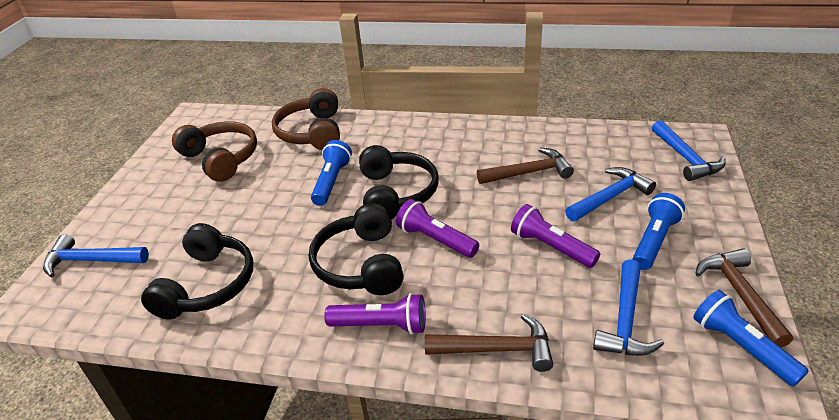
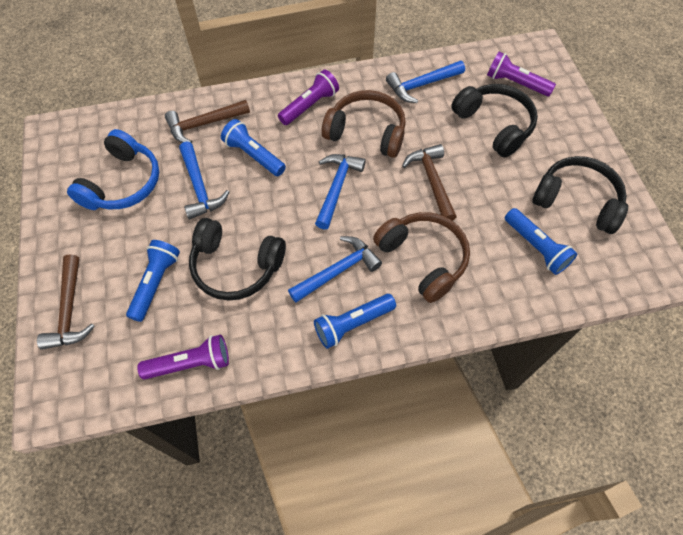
blue flashlight: 3 -> 4
blue headphones: 0 -> 1

